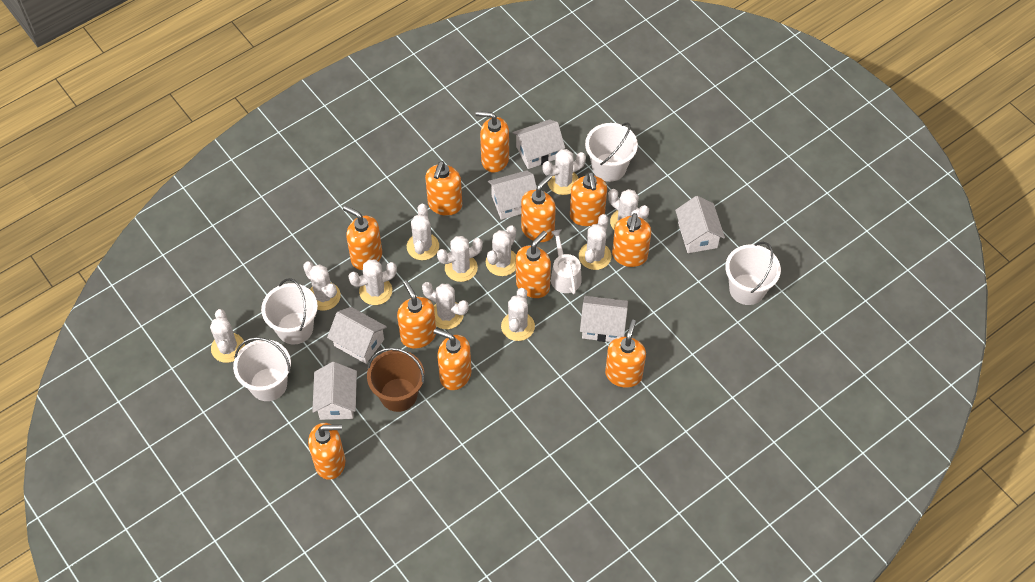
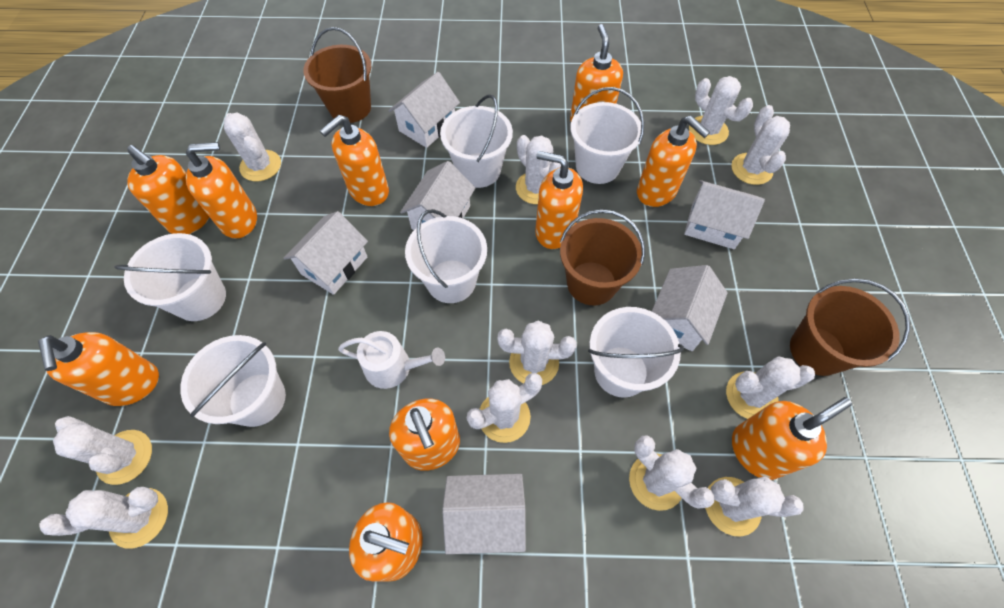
brown bucket: 1 -> 3
orange soap dispenser: 11 -> 10
white bucket: 4 -> 6

